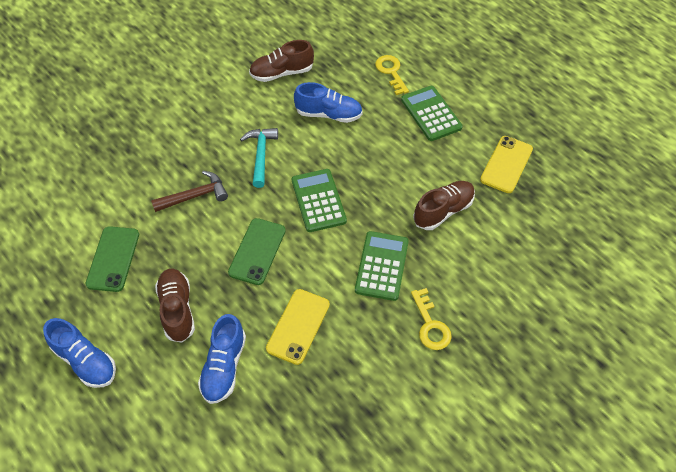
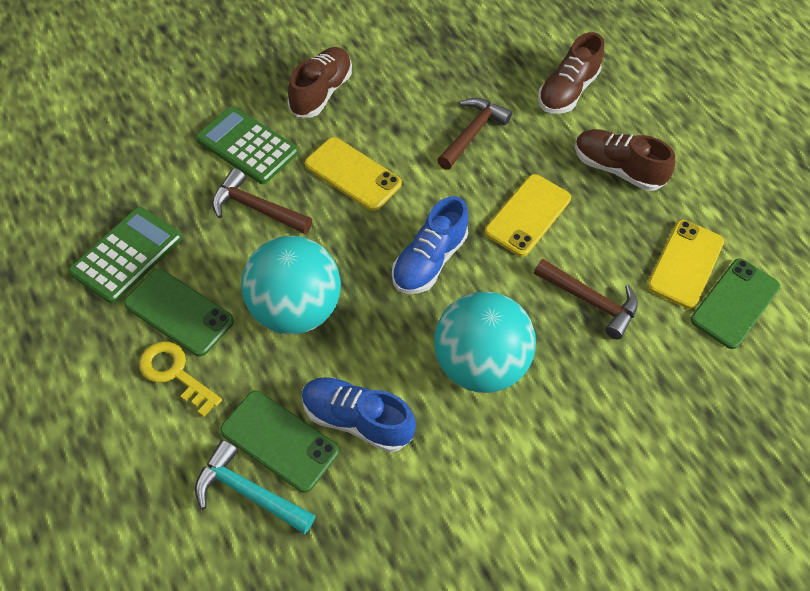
blue shoe: 3 -> 2
brown hammer: 1 -> 3
green calculator: 3 -> 2
green phone: 2 -> 3
turquoise ball: 0 -> 2
yellow key: 2 -> 1
yellow phone: 2 -> 3

